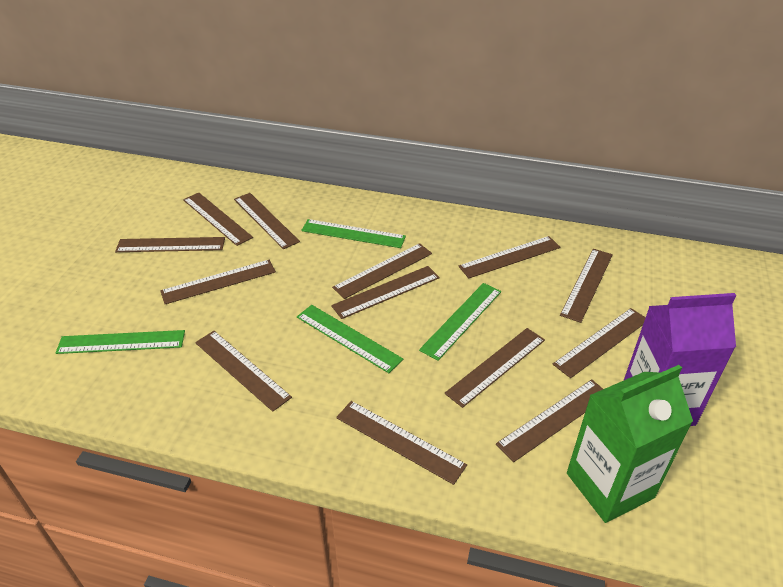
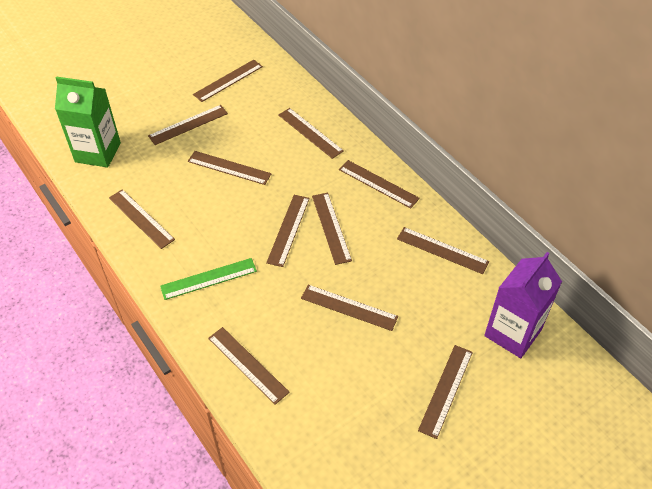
brown ruler: 13 -> 12
green ruler: 4 -> 1

